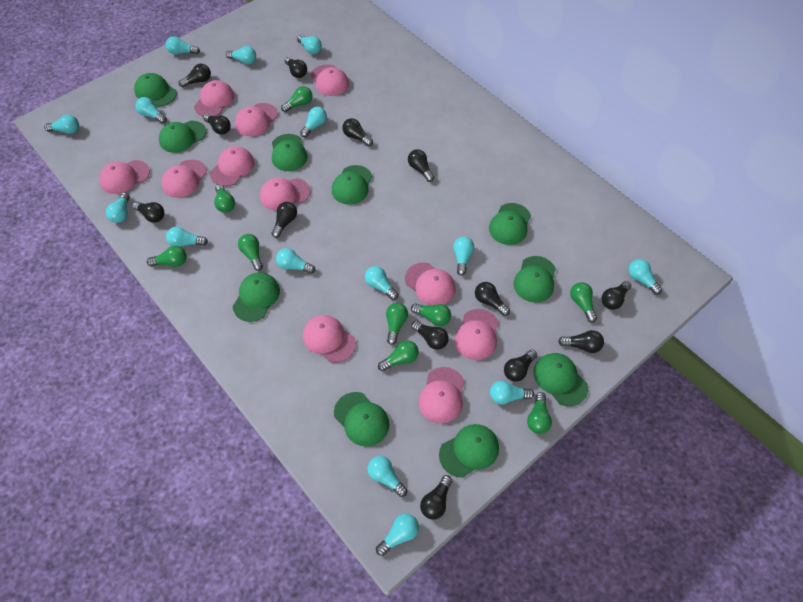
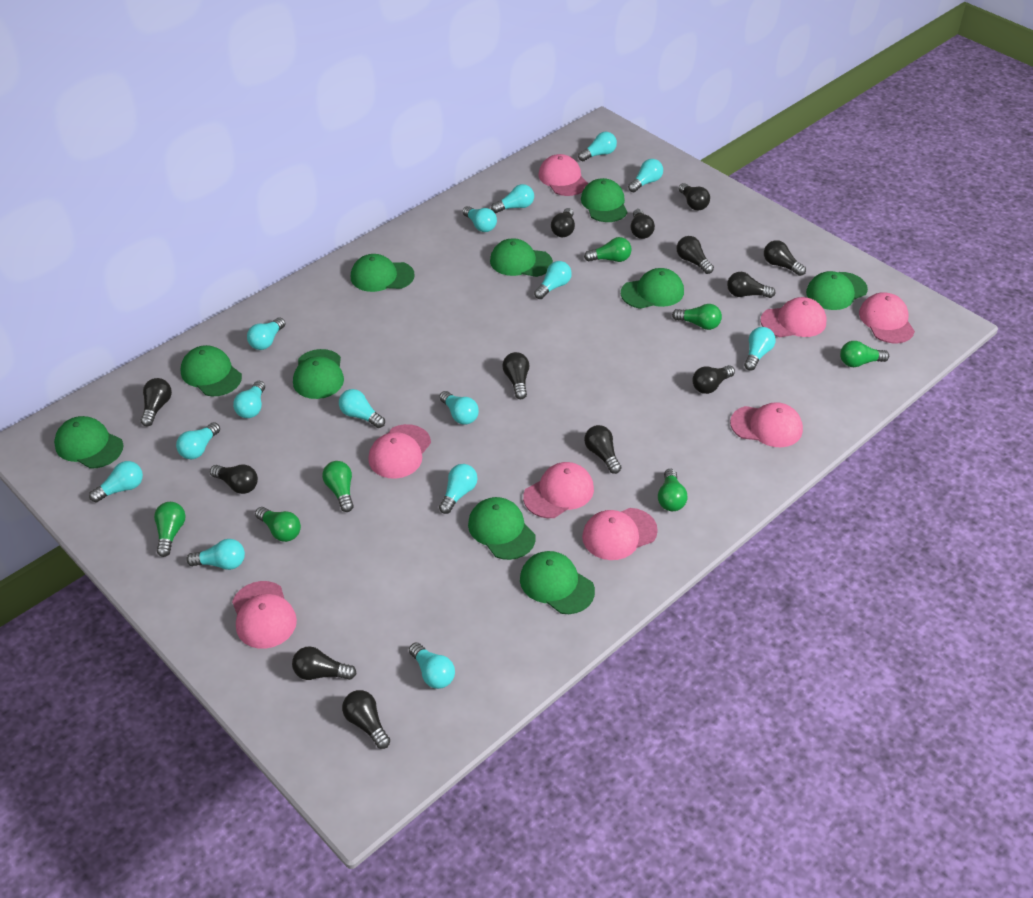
green light bulb: 9 -> 7
pink cap: 11 -> 8

